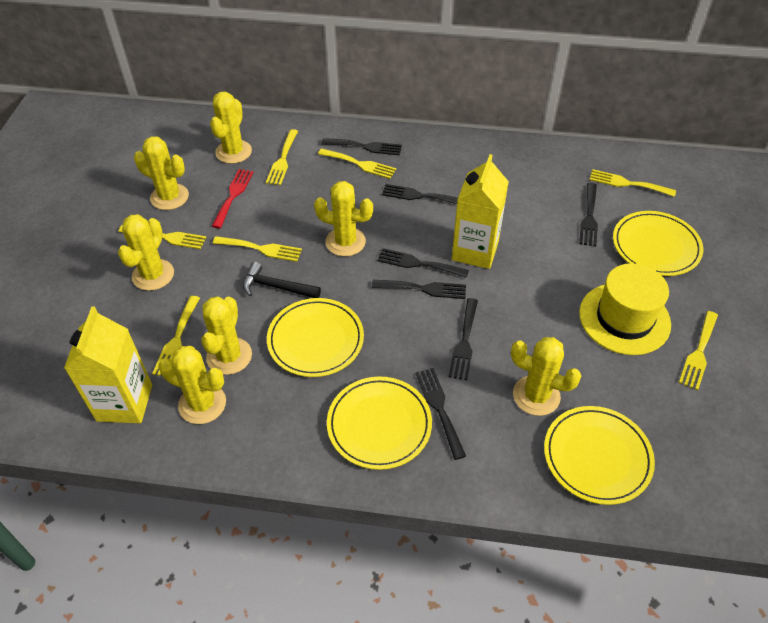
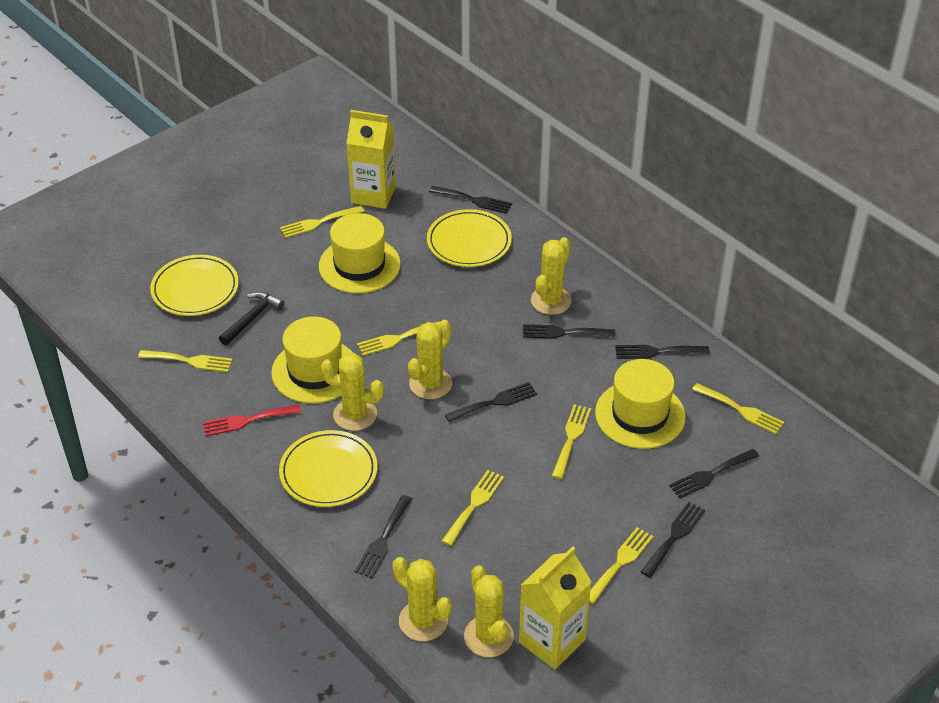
yellow cactus: 7 -> 5
yellow hat: 1 -> 3
yellow plate: 4 -> 3

